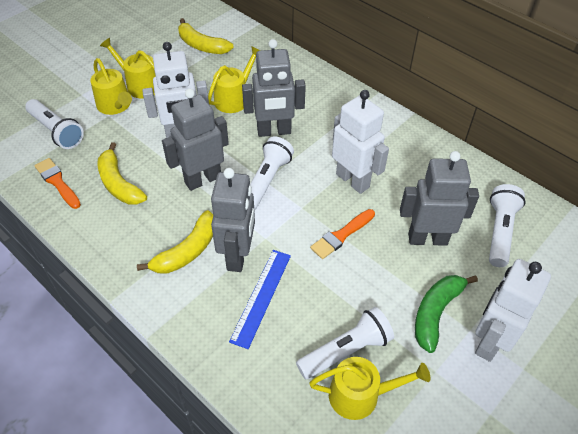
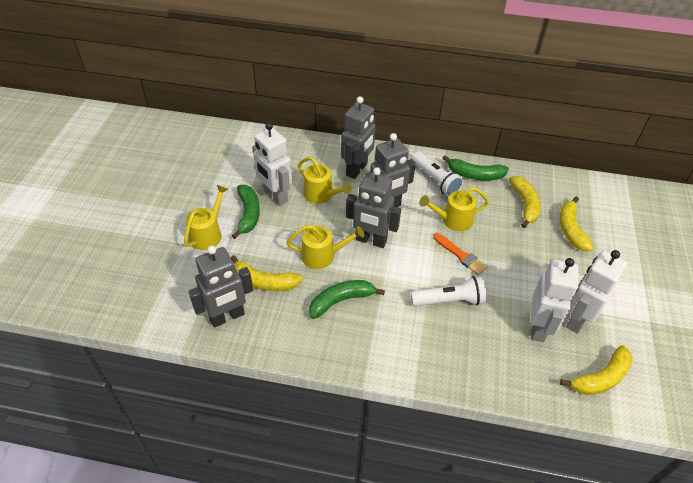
blue ruler: 1 -> 0
green banana: 1 -> 3
orange brush: 2 -> 1
white flashlight: 4 -> 2
yellow banana: 3 -> 4

